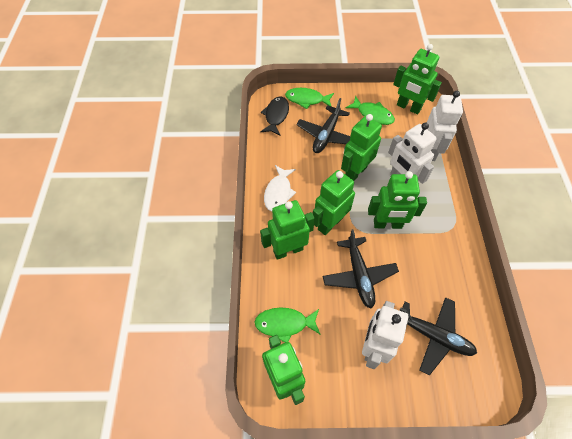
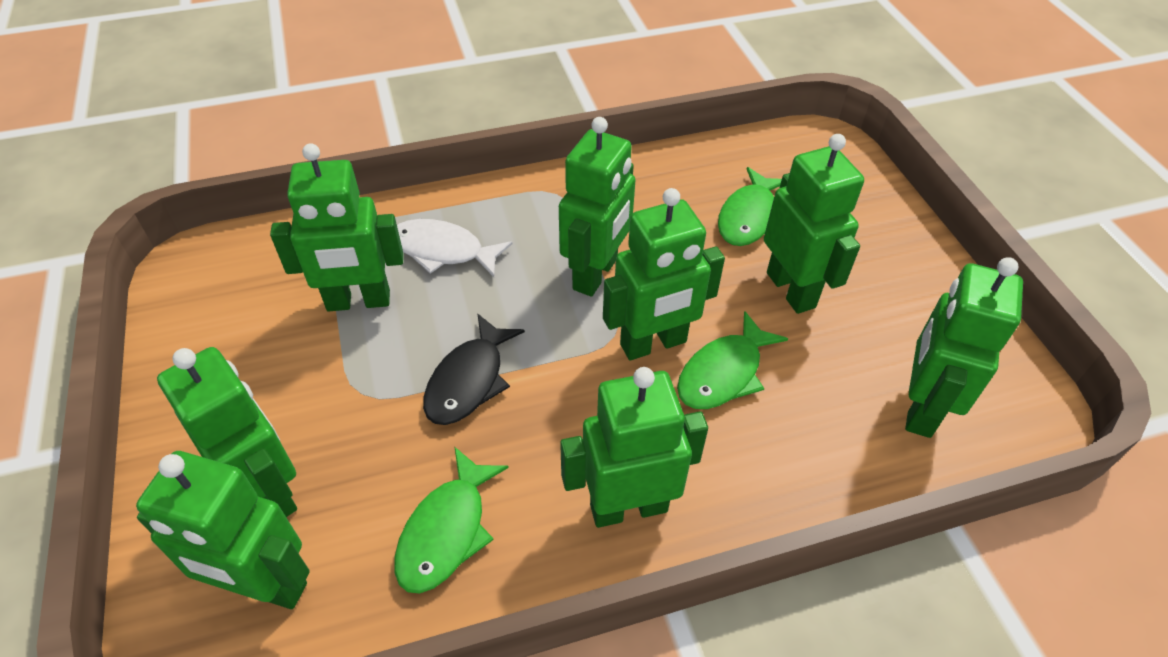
black plane: 3 -> 0
green robot: 6 -> 8
white robot: 3 -> 0

